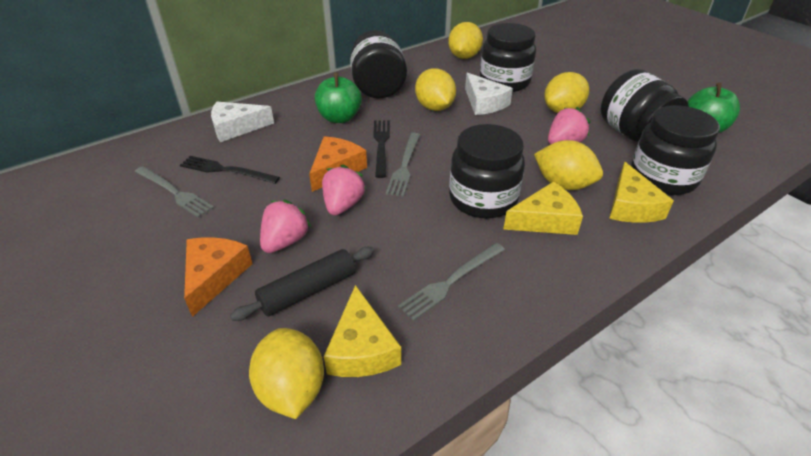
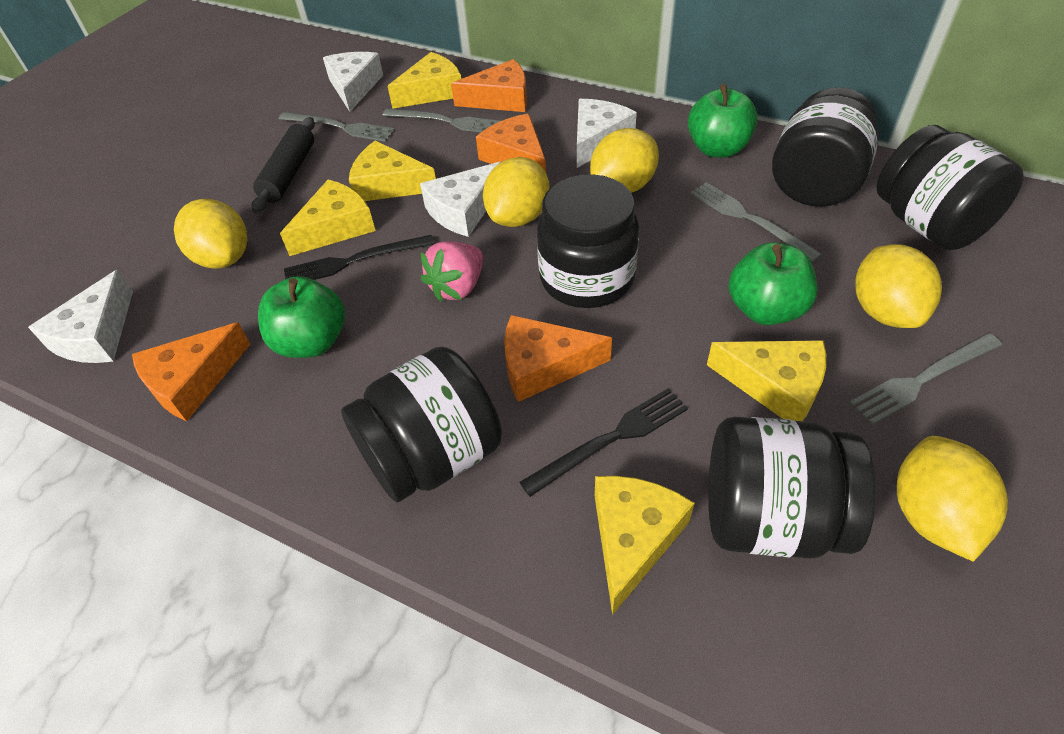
green apple: 2 -> 3
grey fork: 3 -> 4
orange cheese: 2 -> 4
pink strawberry: 3 -> 1
white cheese: 2 -> 4
yellow cheese: 3 -> 5

